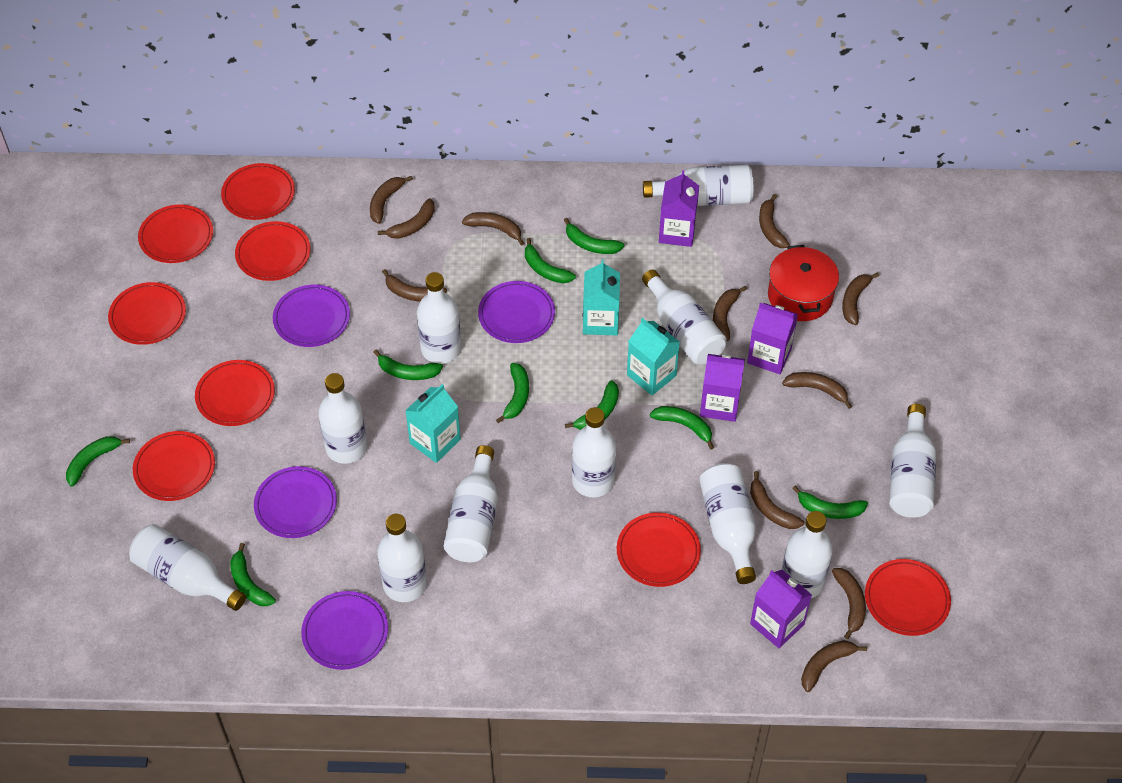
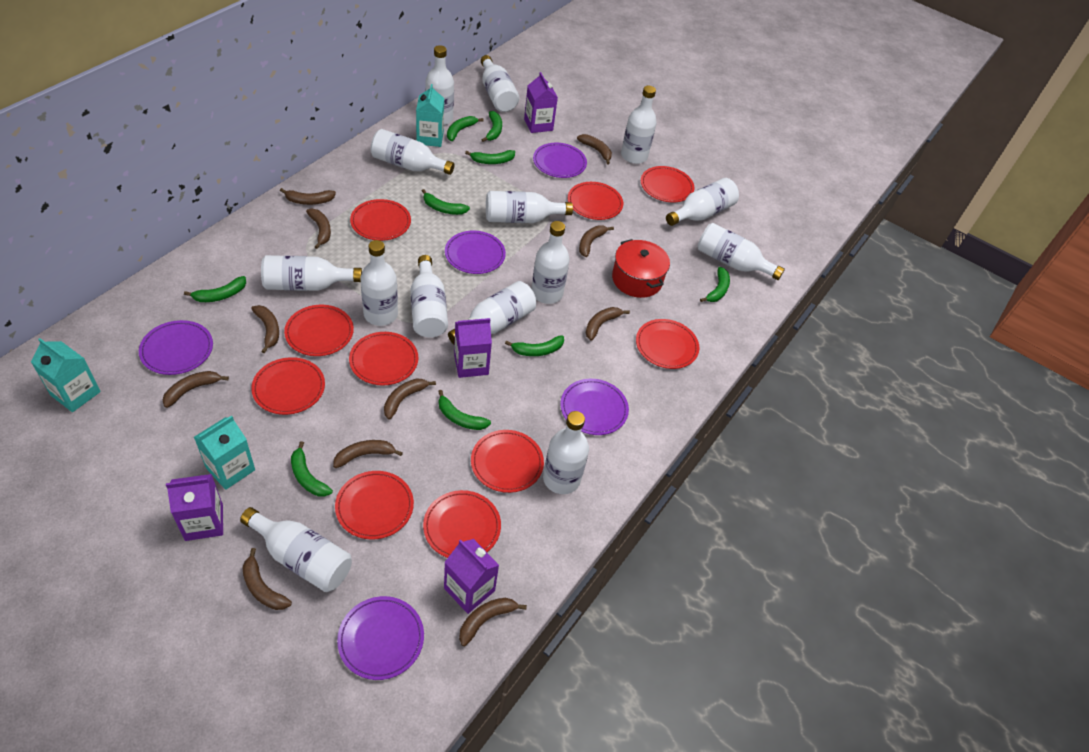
purple plate: 4 -> 5
red plate: 8 -> 10
white bottle: 11 -> 14

